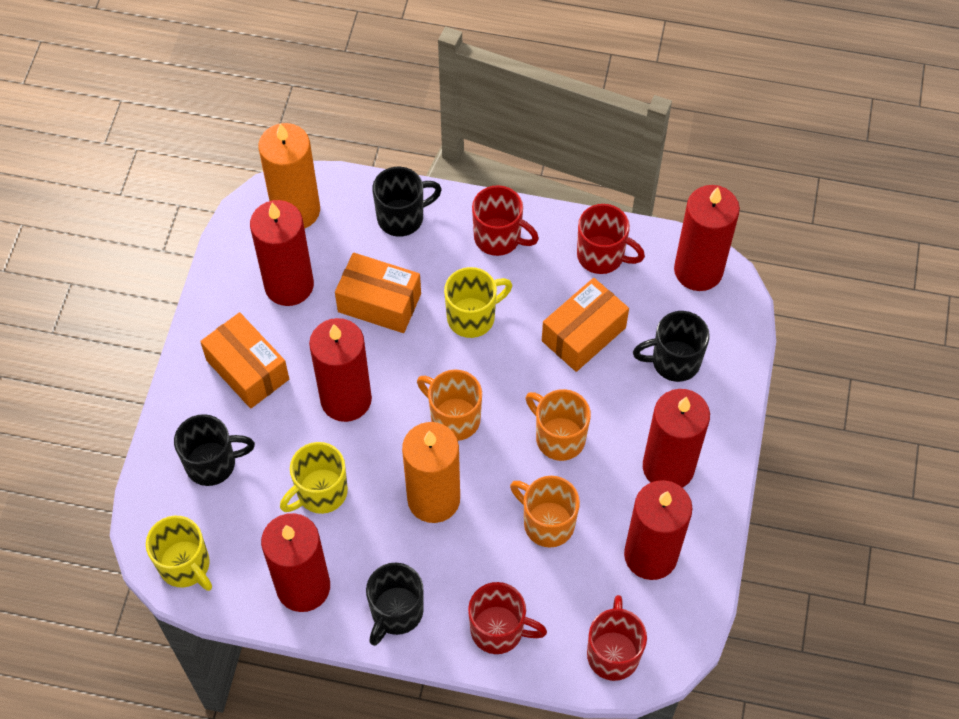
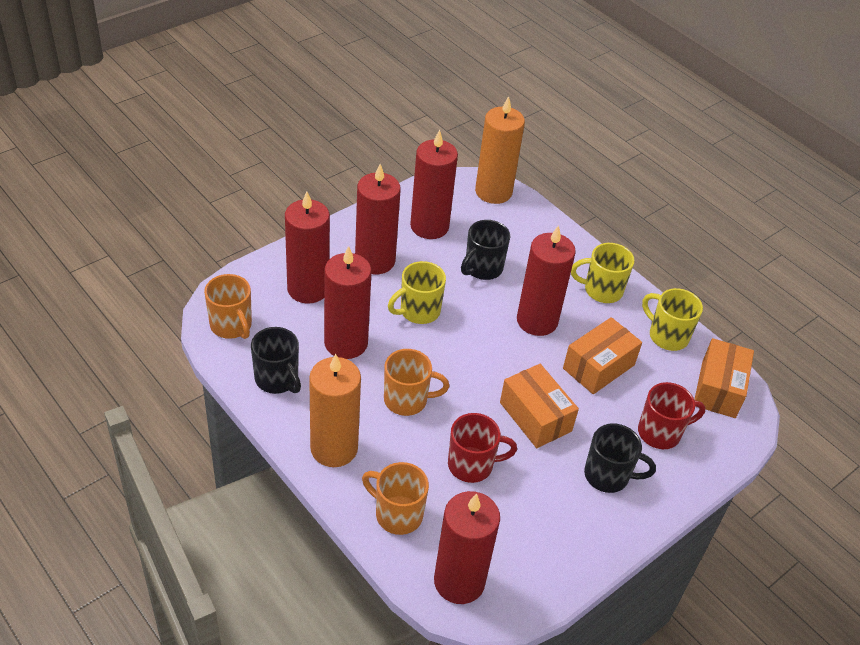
black mug: 4 -> 3
red mug: 4 -> 2

